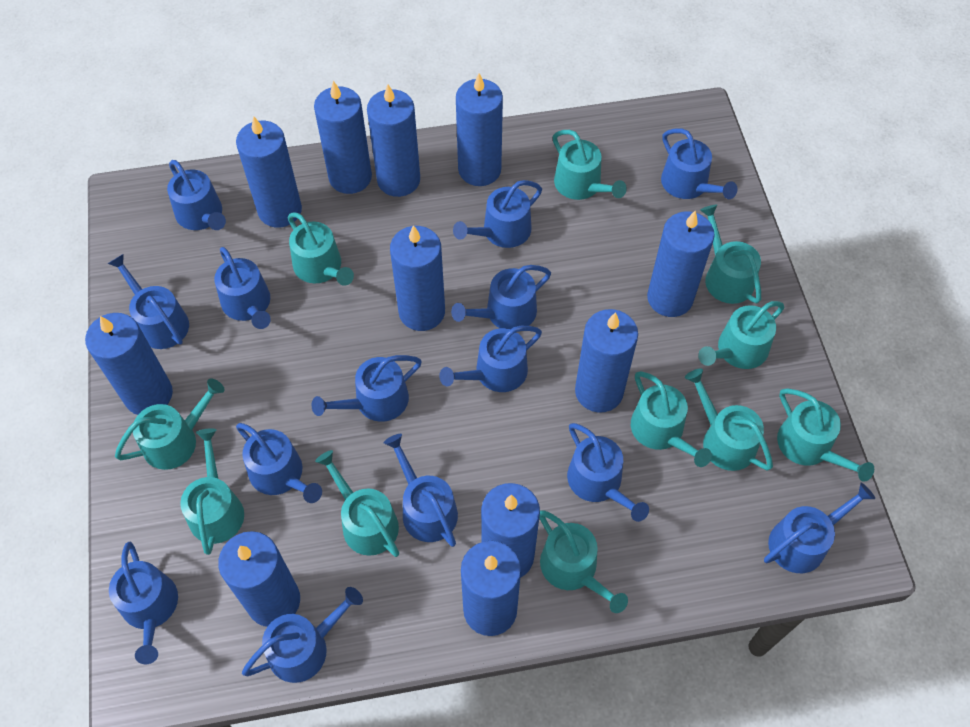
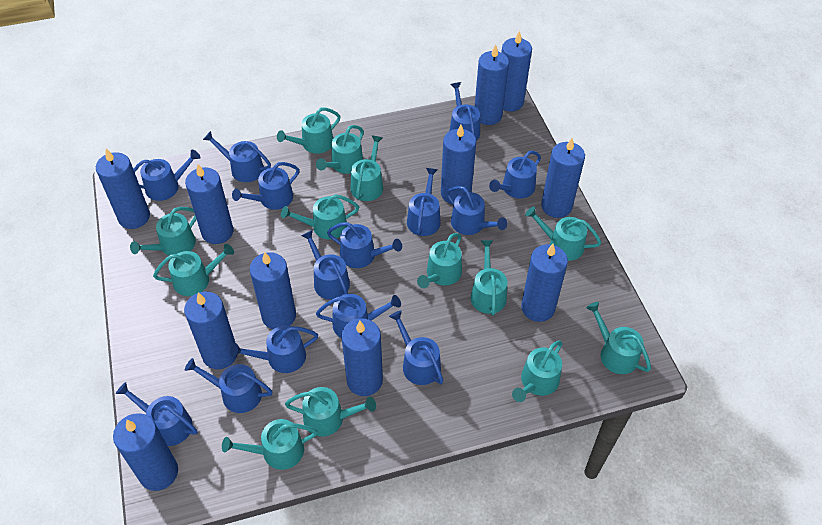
turquoise watering can: 11 -> 13

